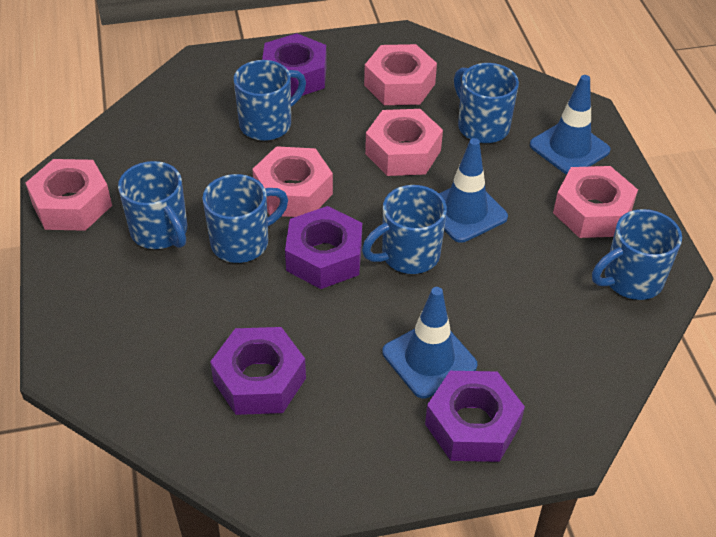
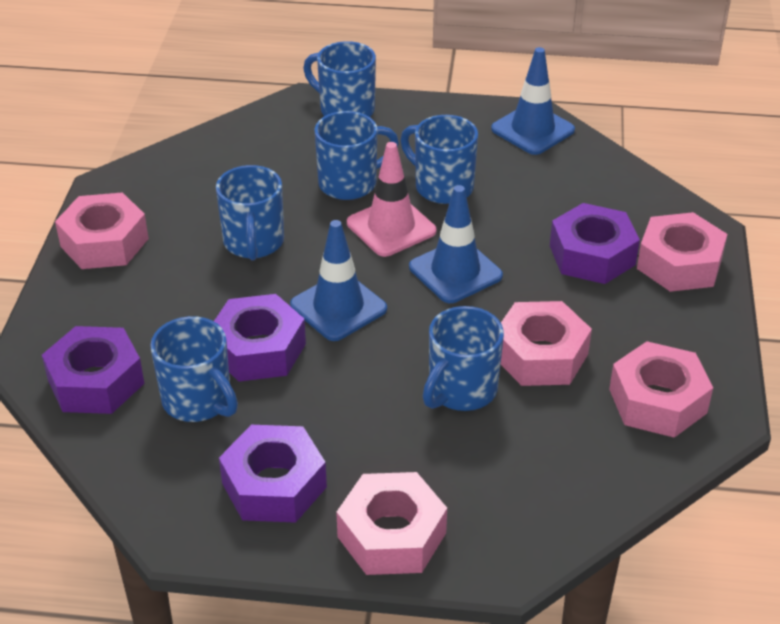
pink traffic cone: 0 -> 1

